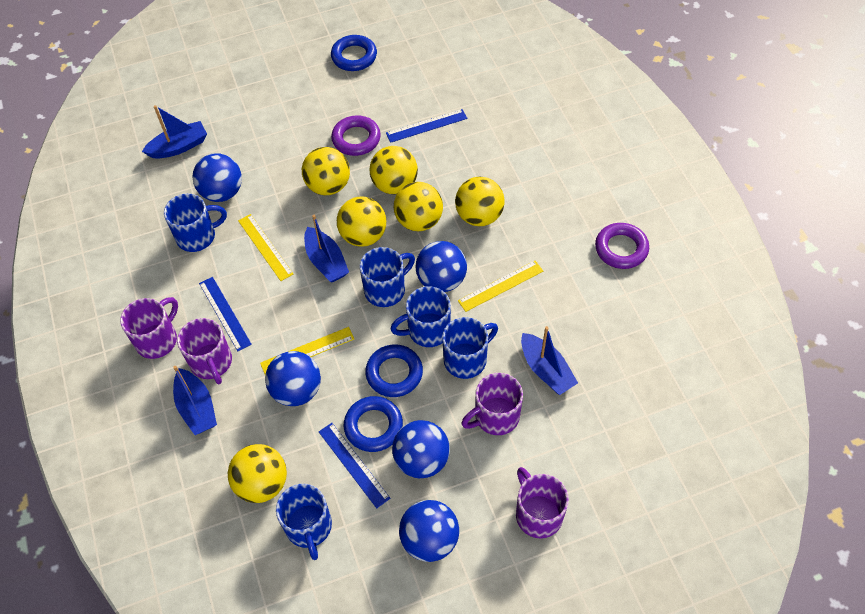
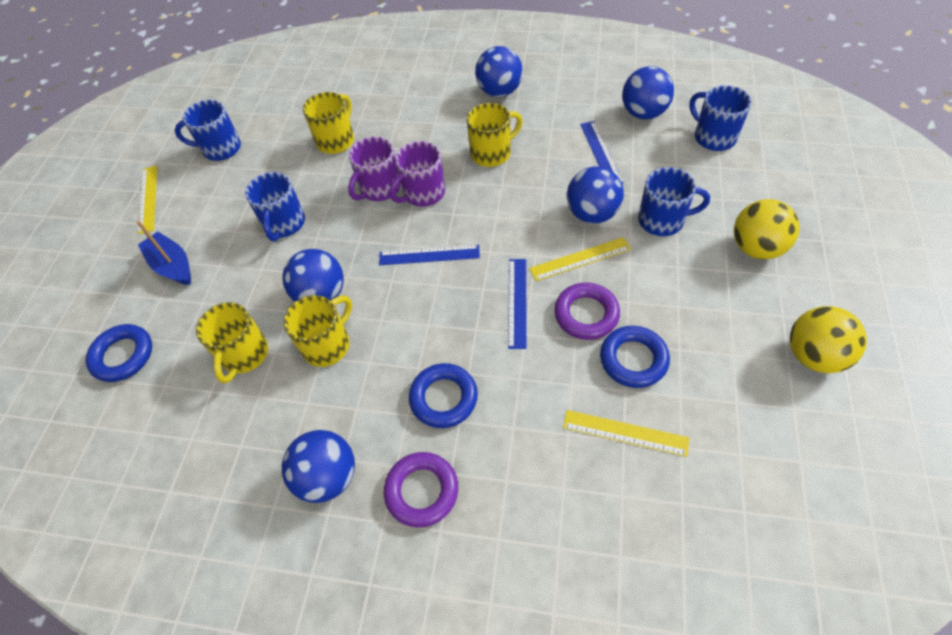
blue boat: 4 -> 1
blue mug: 5 -> 4
purple mug: 4 -> 2
yellow ball: 6 -> 2
yellow mug: 0 -> 4

